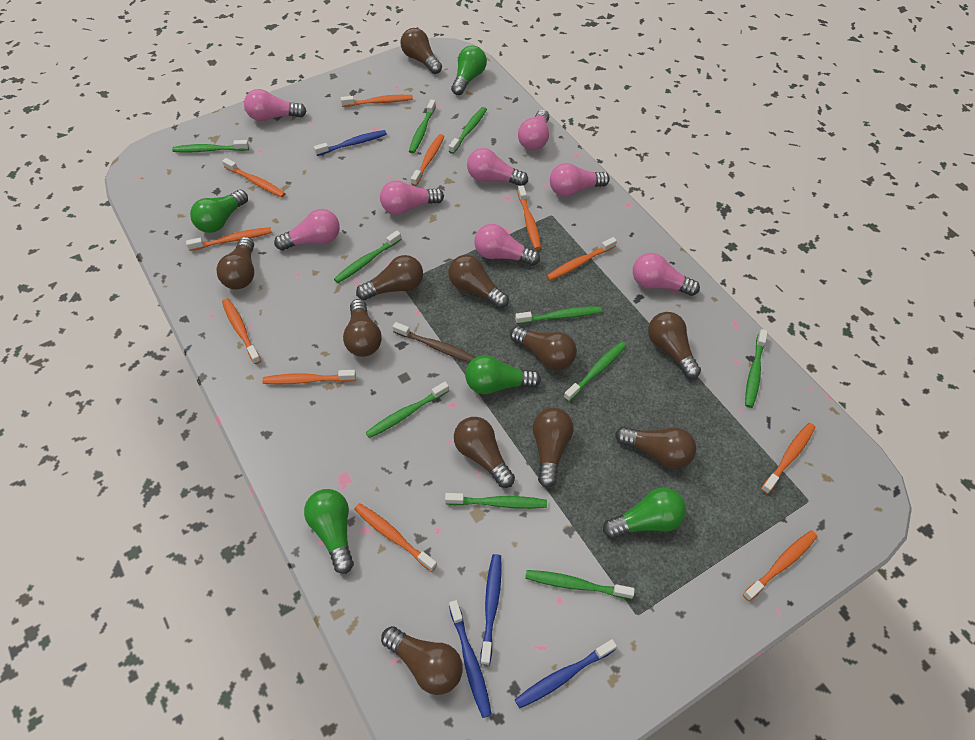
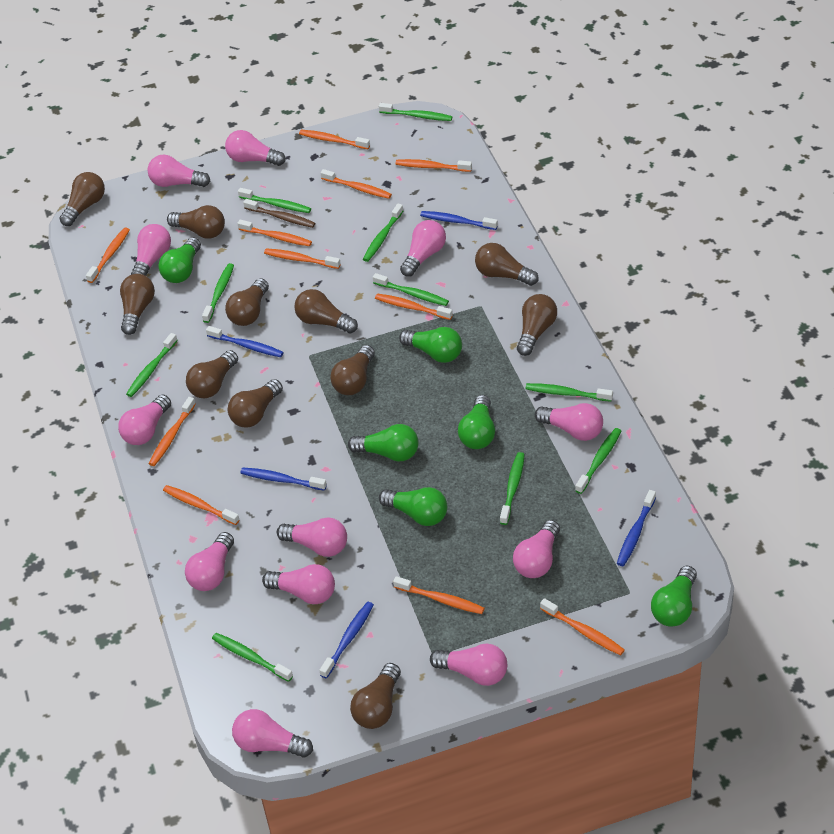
blue toothbrush: 4 -> 5
green light bulb: 5 -> 6
pink light bulb: 8 -> 12

